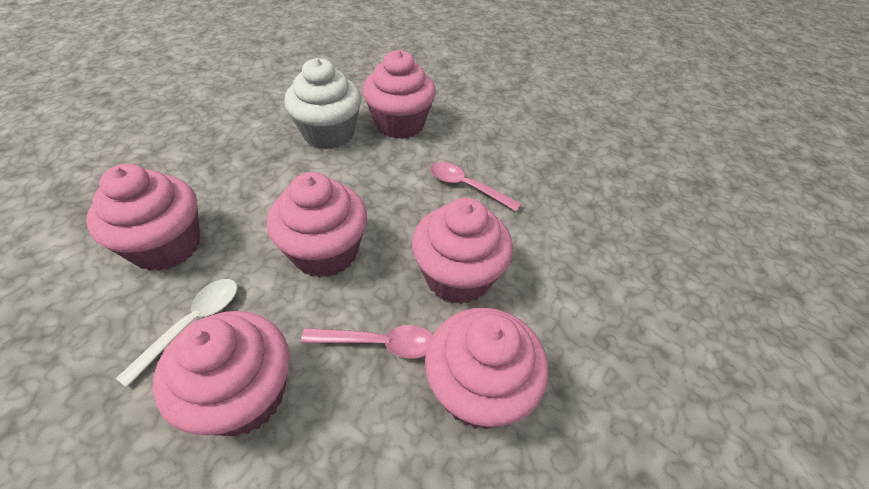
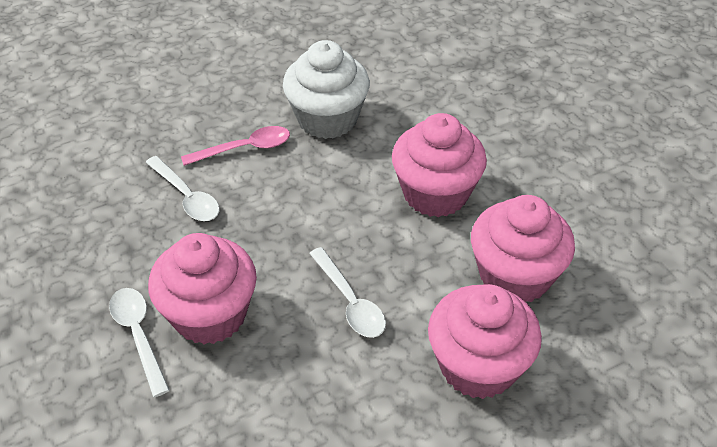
pink cupcake: 6 -> 4
pink spoon: 2 -> 1
white spoon: 1 -> 3

